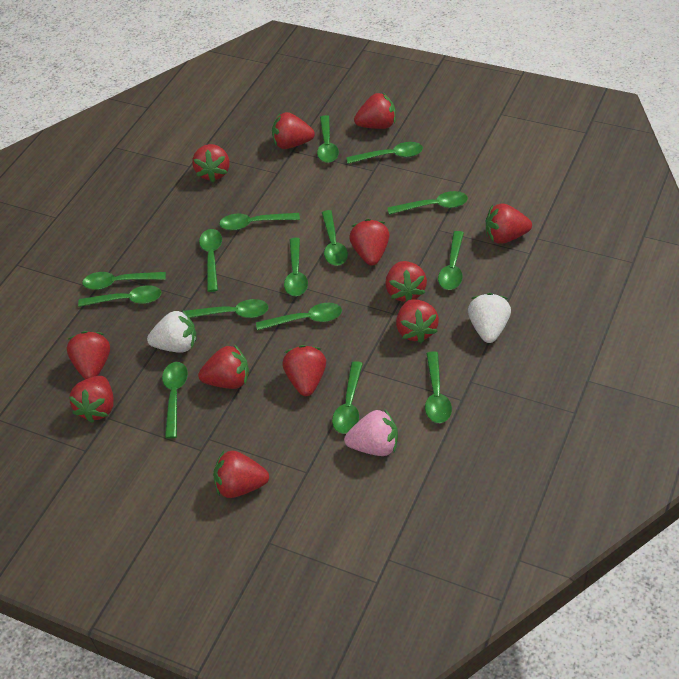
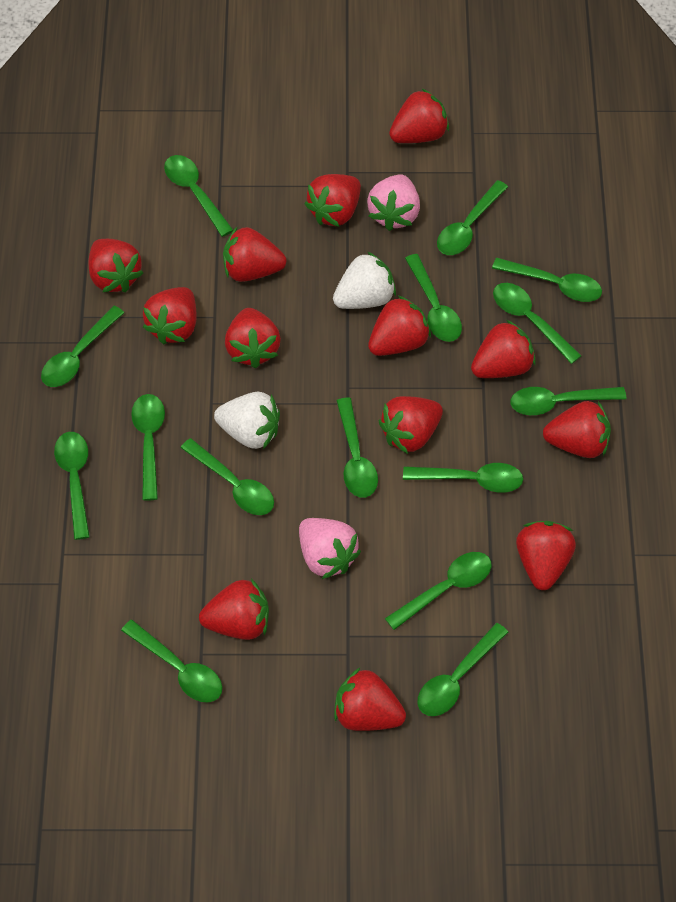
pink strawberry: 1 -> 2
red strawberry: 12 -> 13

